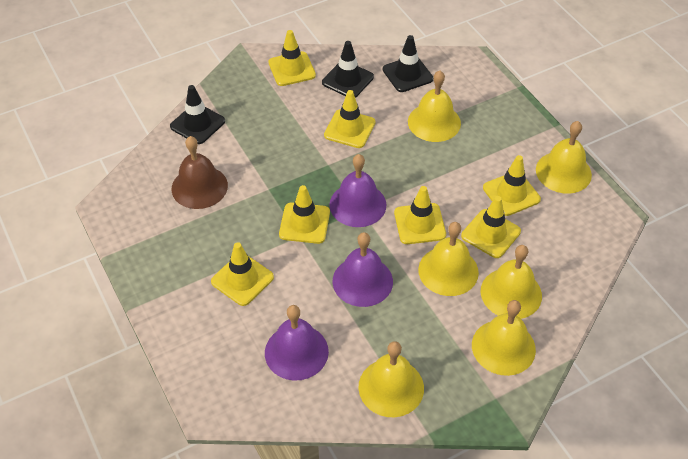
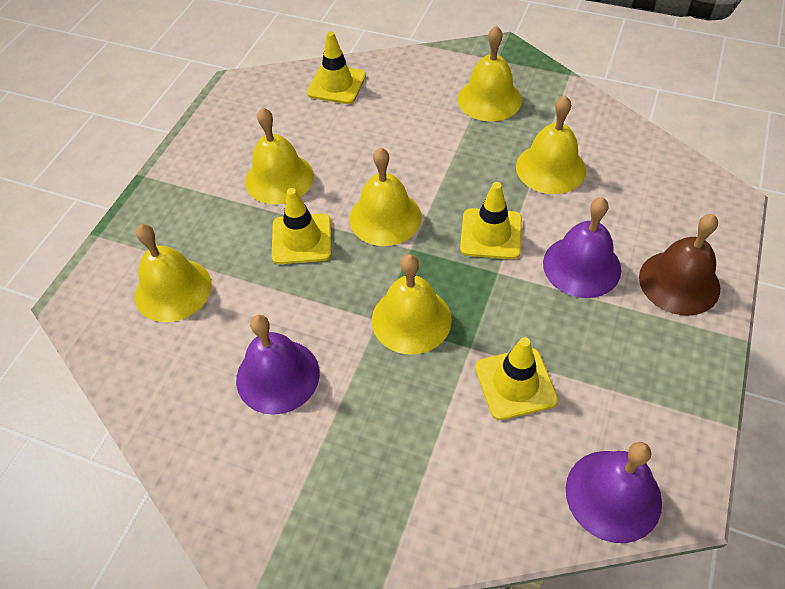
black traffic cone: 3 -> 0
yellow traffic cone: 7 -> 4

